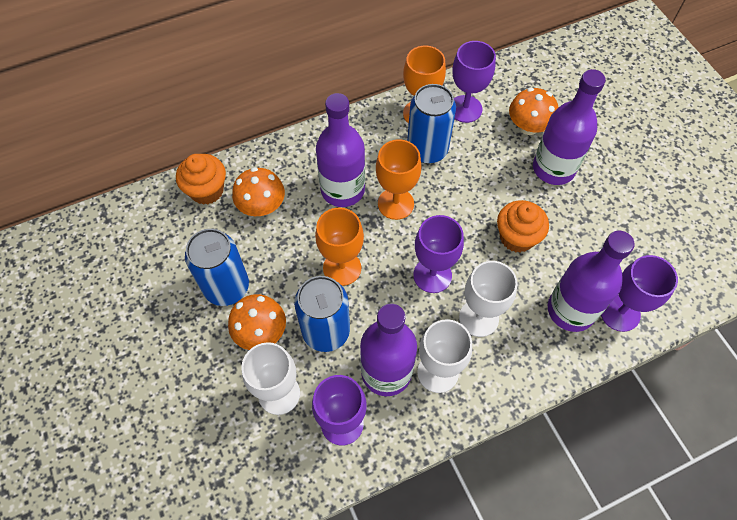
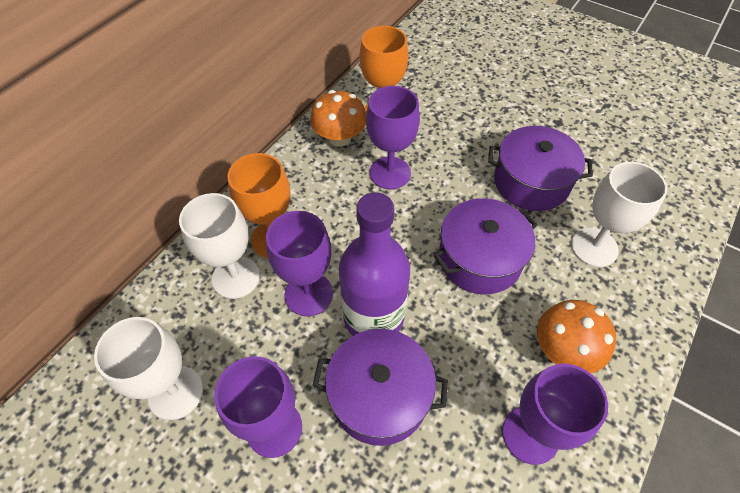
blue can: 3 -> 0
orange cupcake: 2 -> 0
orange goblet: 3 -> 2
orange mushroom: 3 -> 2
purple bottle: 4 -> 1
purple pot: 0 -> 3

